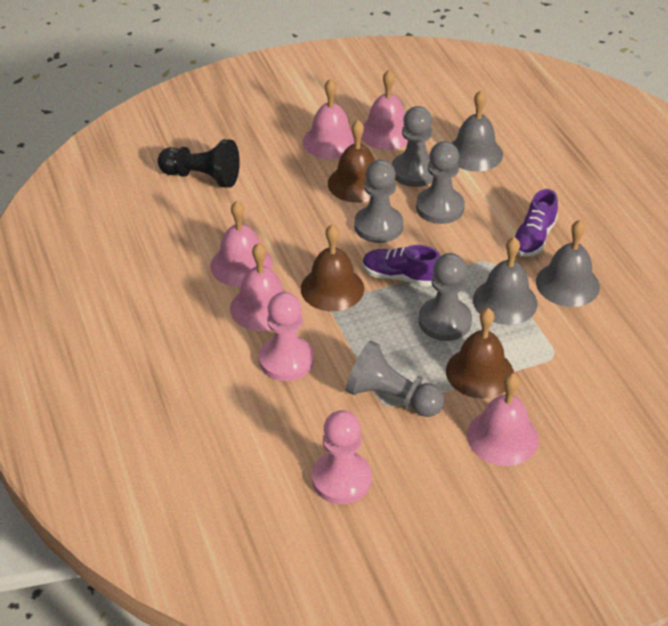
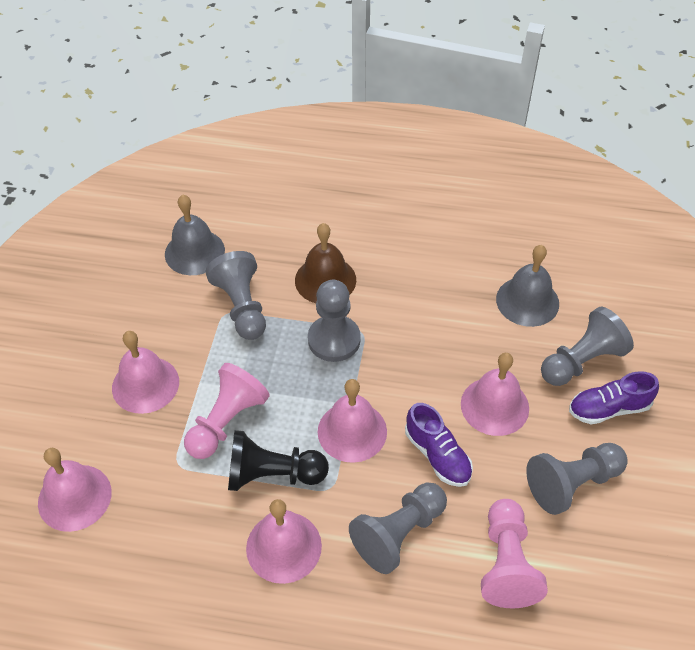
brown bell: 3 -> 1
grey bell: 3 -> 2

